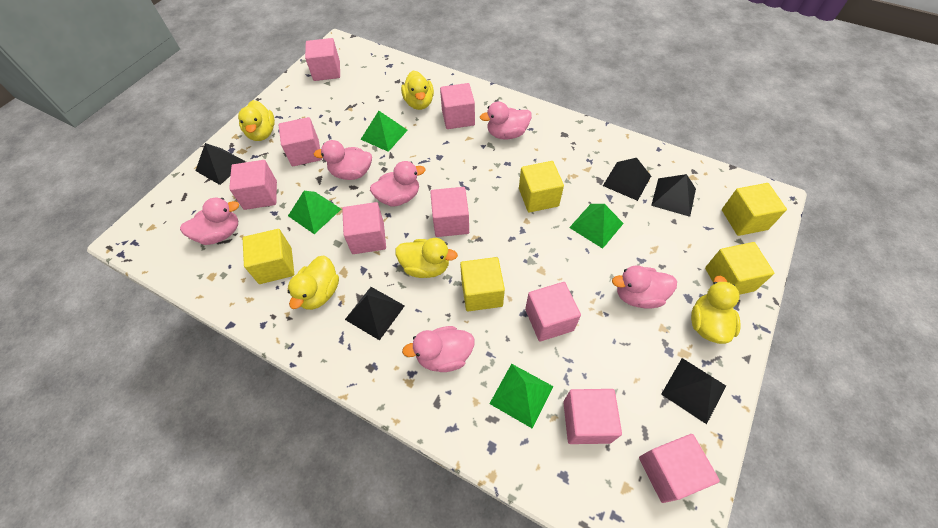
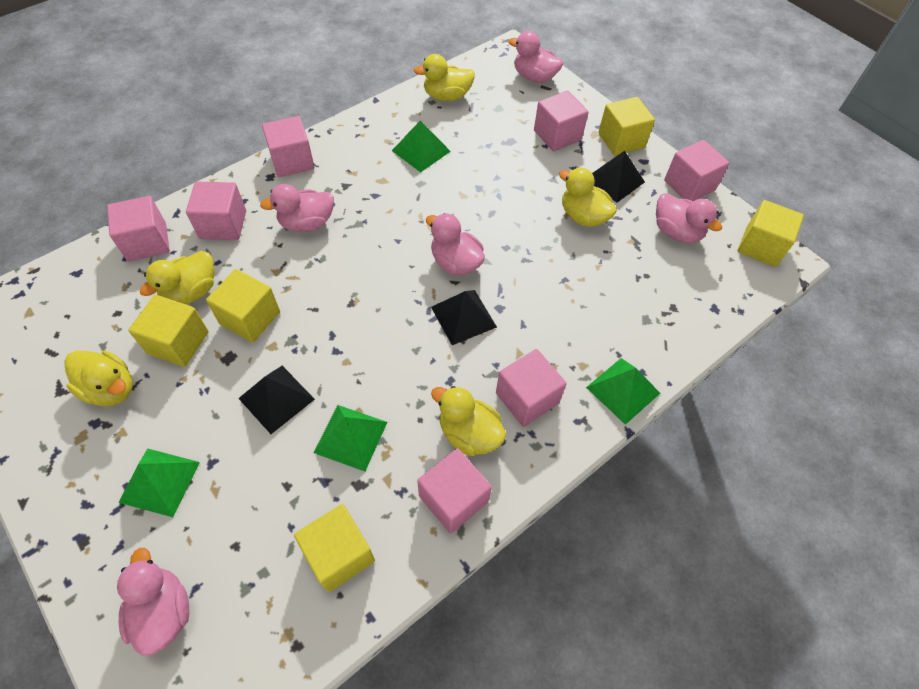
black pyramid: 5 -> 3
pink cube: 9 -> 7
pink duck: 6 -> 5

